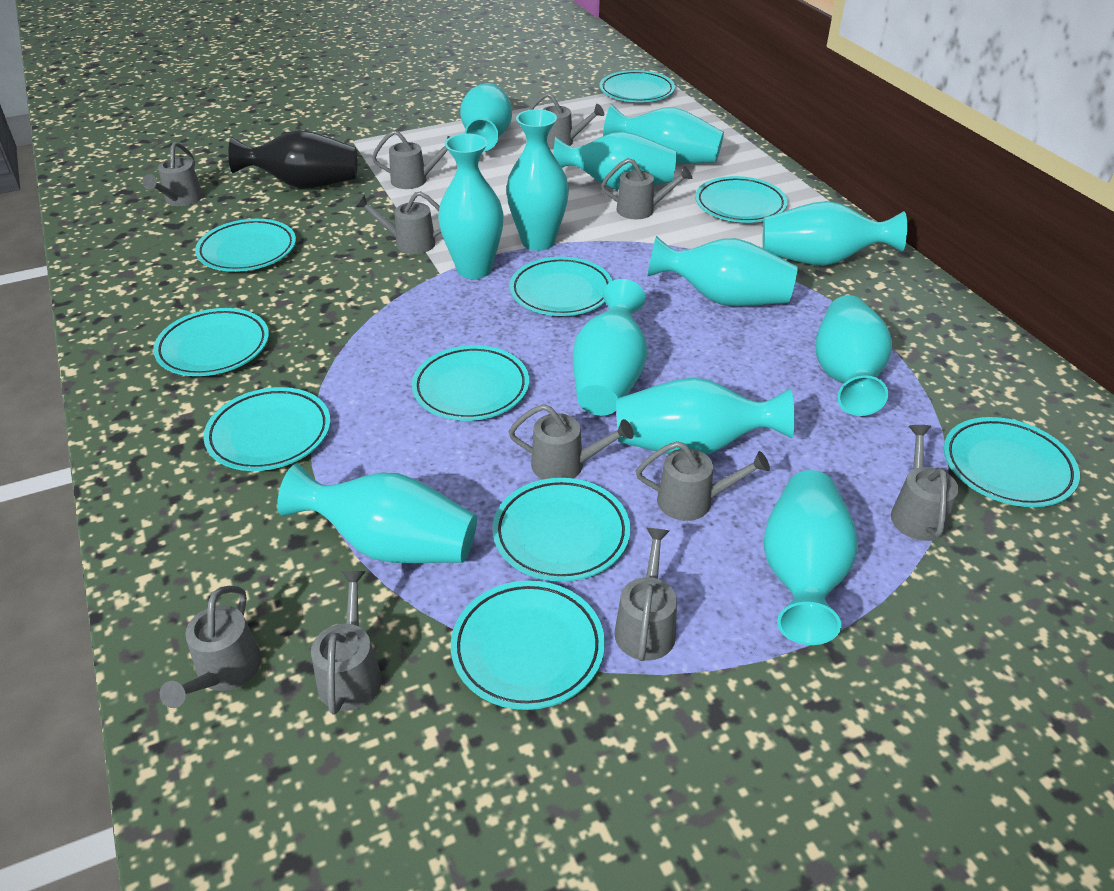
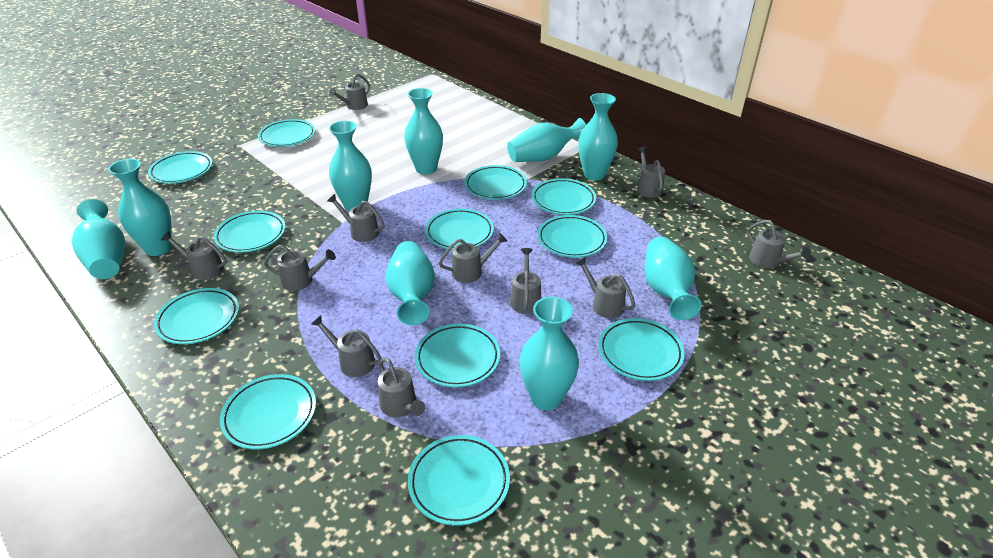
black vase: 1 -> 0
turquoise plate: 10 -> 12
turquoise vase: 12 -> 9

